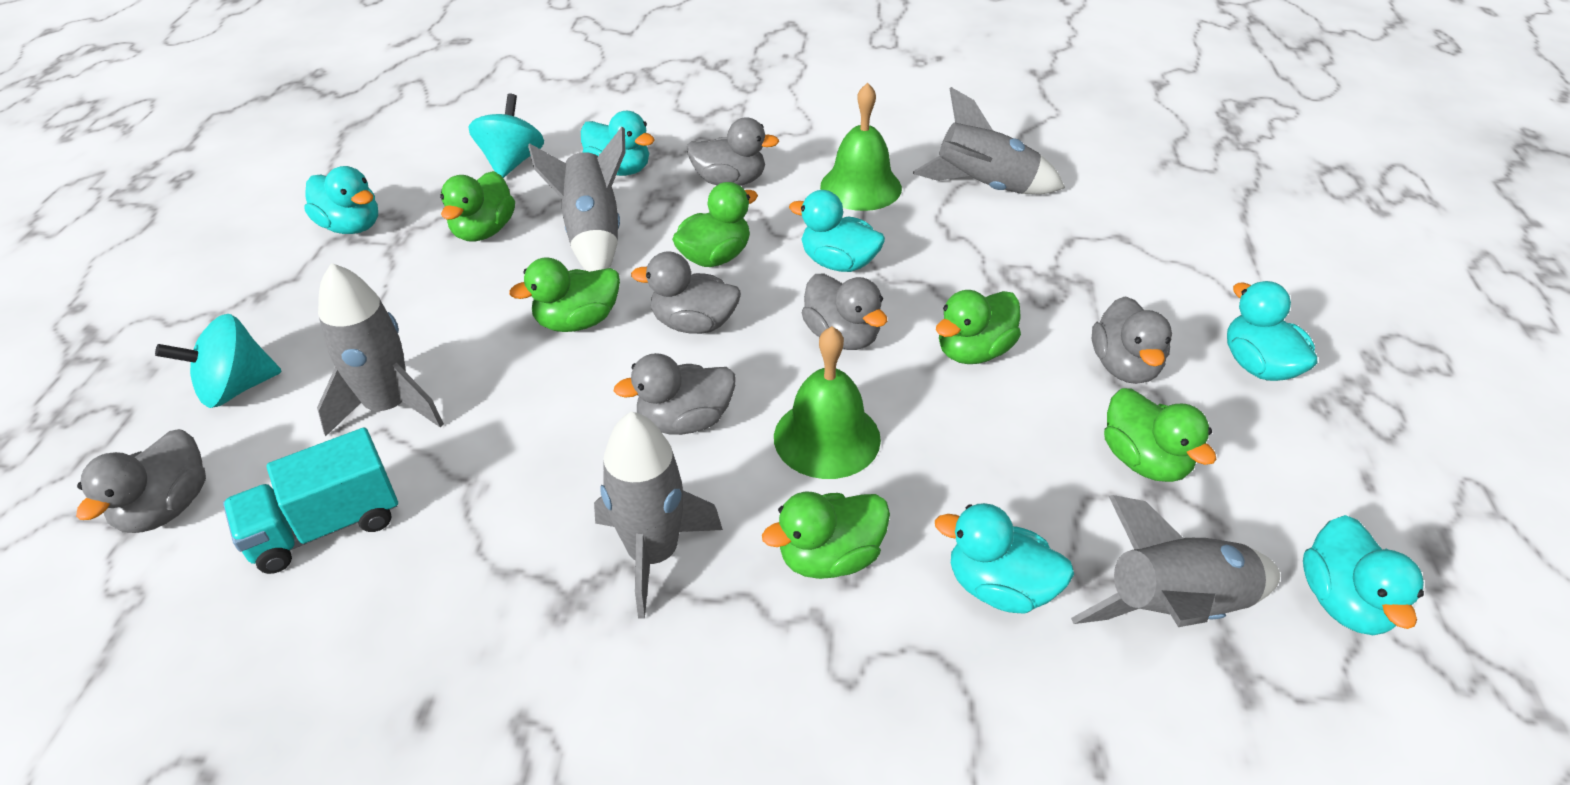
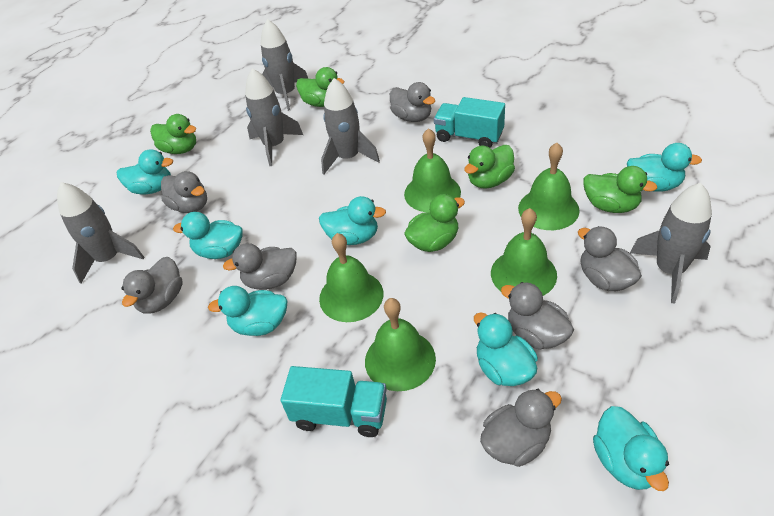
green bell: 2 -> 5
green duck: 6 -> 5
grey duck: 6 -> 7
turquoise duck: 6 -> 7
turquoise spinning top: 2 -> 0
turquoise truck: 1 -> 2

